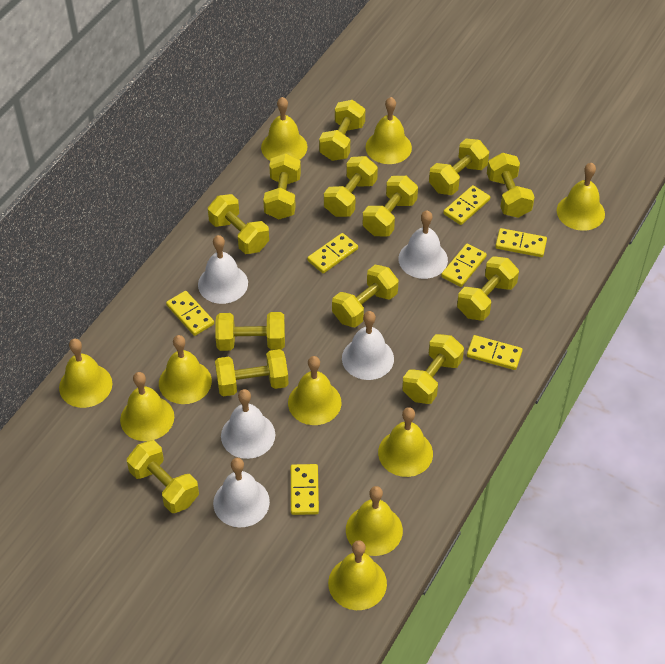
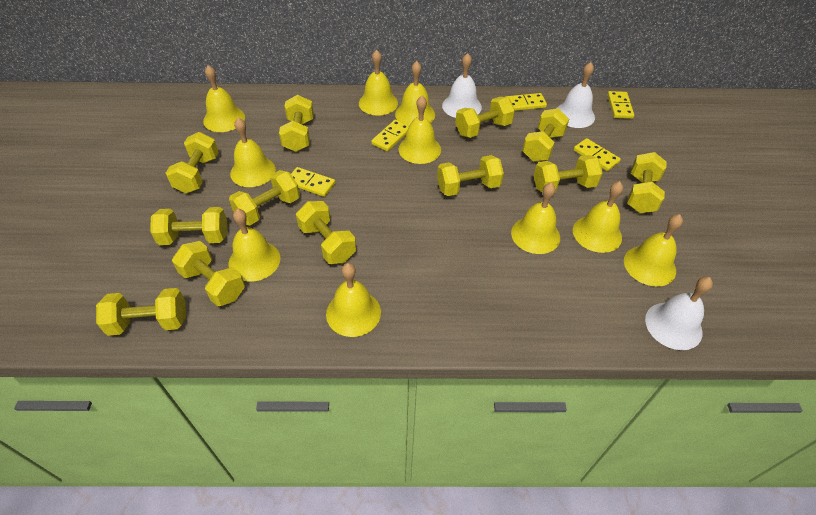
white bell: 5 -> 3
yellow domino: 7 -> 5
yellow dumbbell: 13 -> 12

